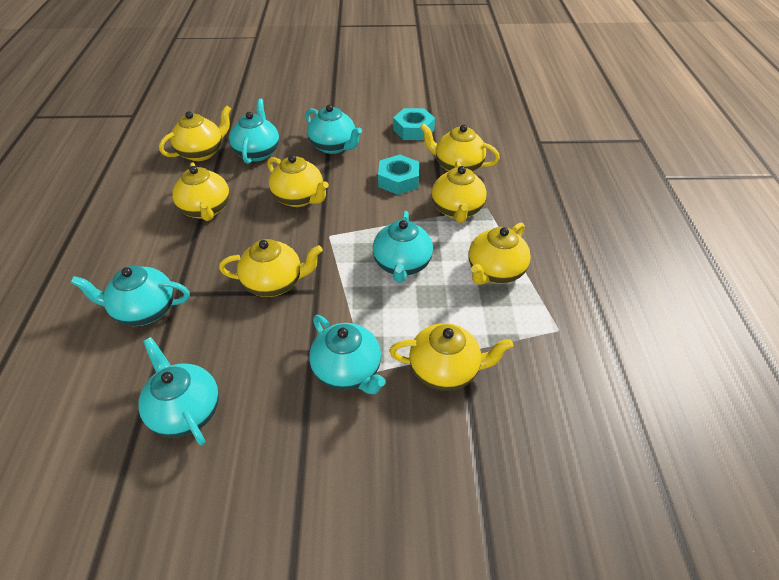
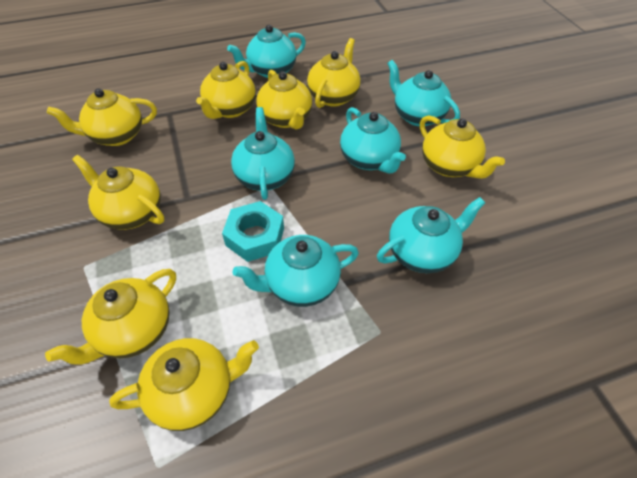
turquoise nut: 2 -> 1

